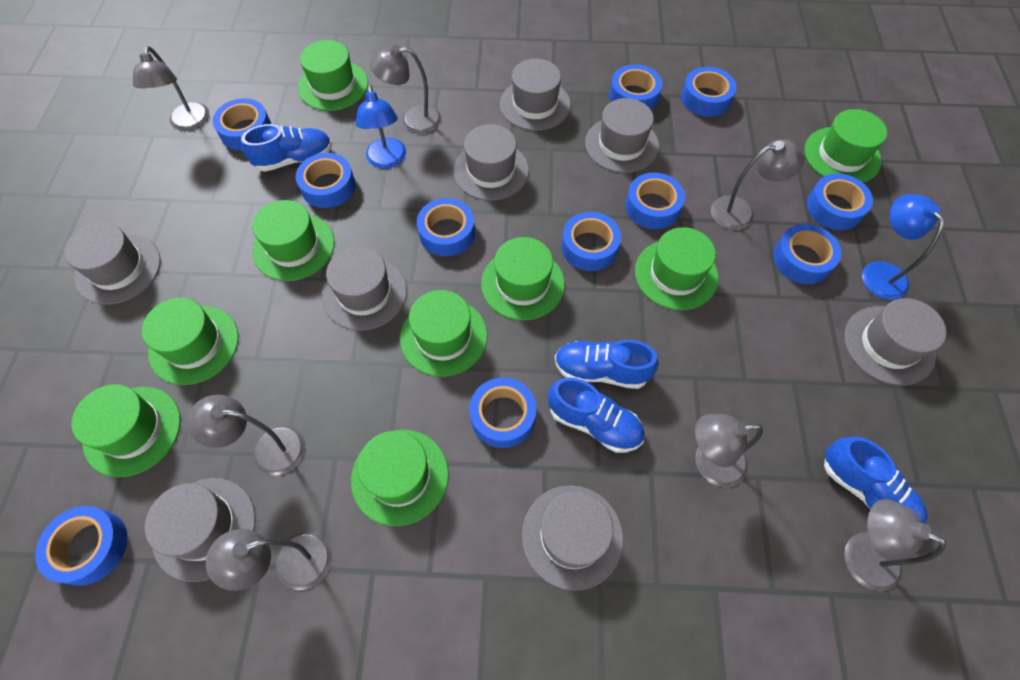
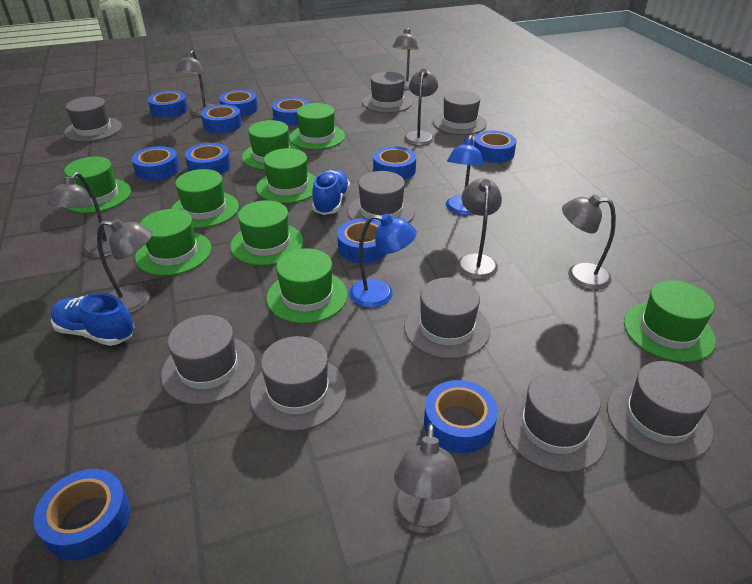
blue shoe: 4 -> 2
grey hat: 8 -> 9
grey lamp: 7 -> 8

